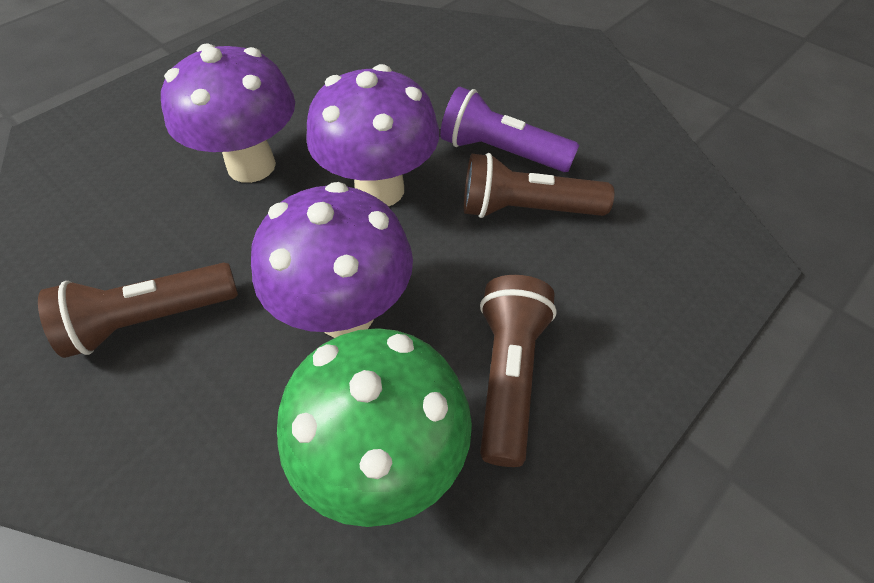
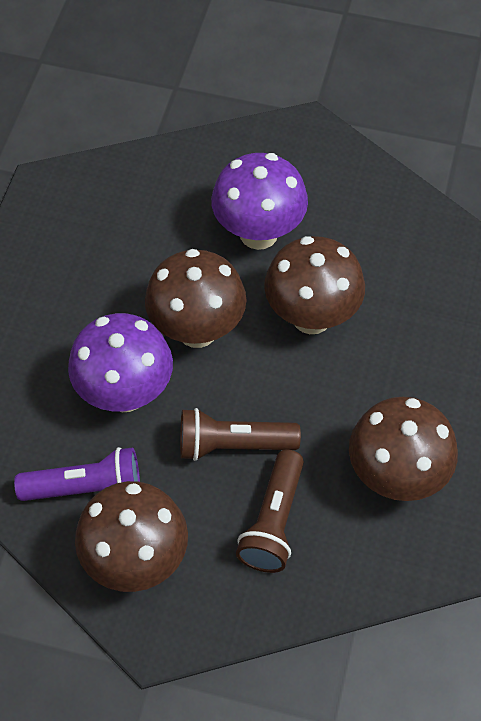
brown flashlight: 3 -> 2
brown mushroom: 0 -> 4
green mushroom: 1 -> 0
purple mushroom: 3 -> 2

